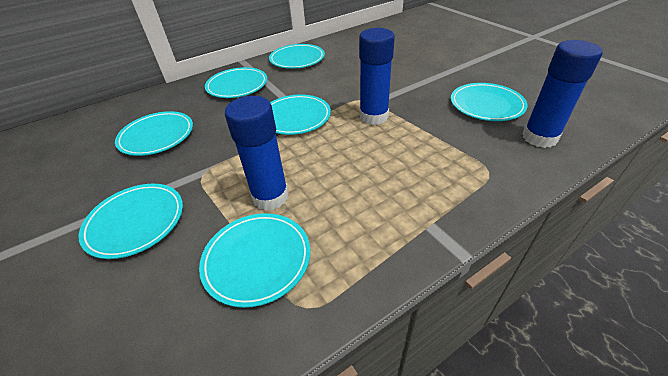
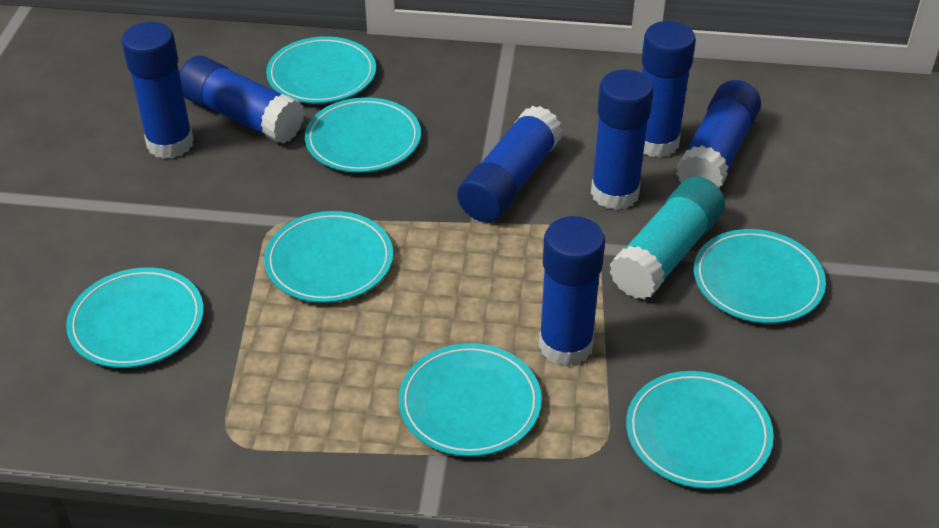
blue glue stick: 3 -> 7
turquoise glue stick: 0 -> 1

